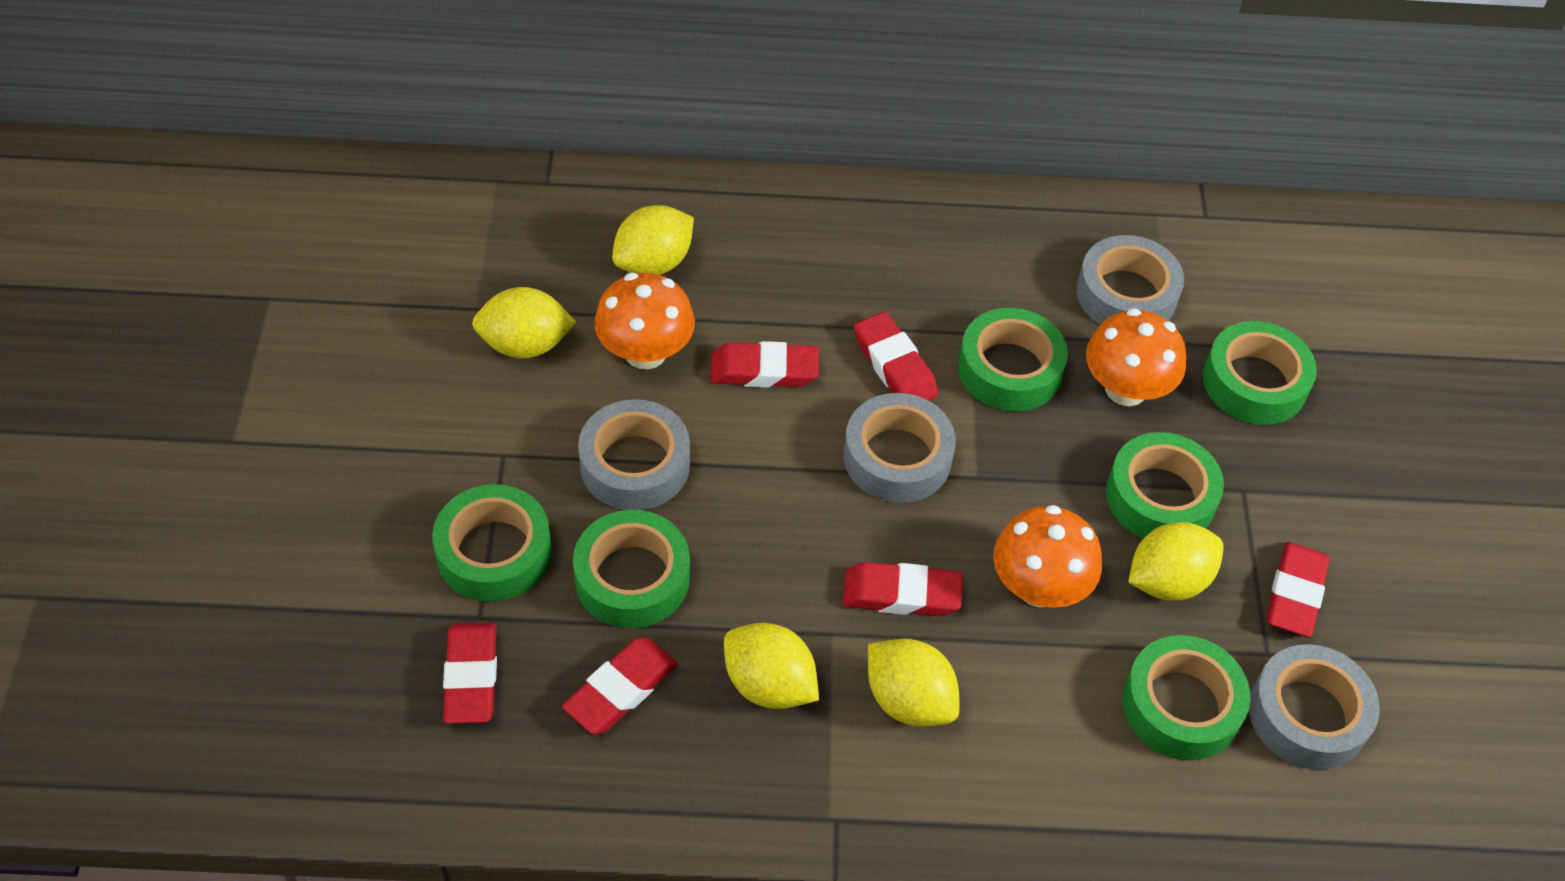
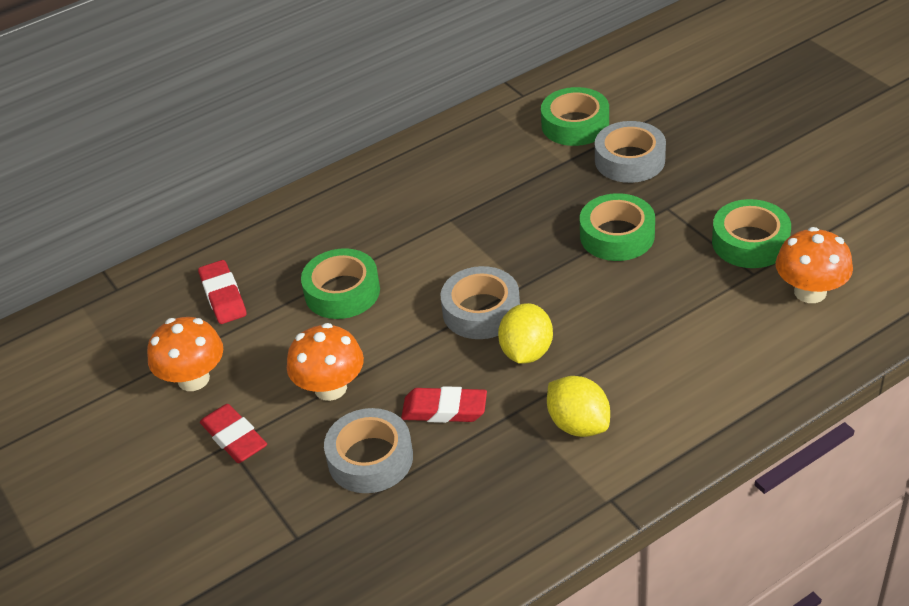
green tape: 6 -> 4
grey tape: 4 -> 3
red eraser: 6 -> 3
yellow lemon: 5 -> 2

